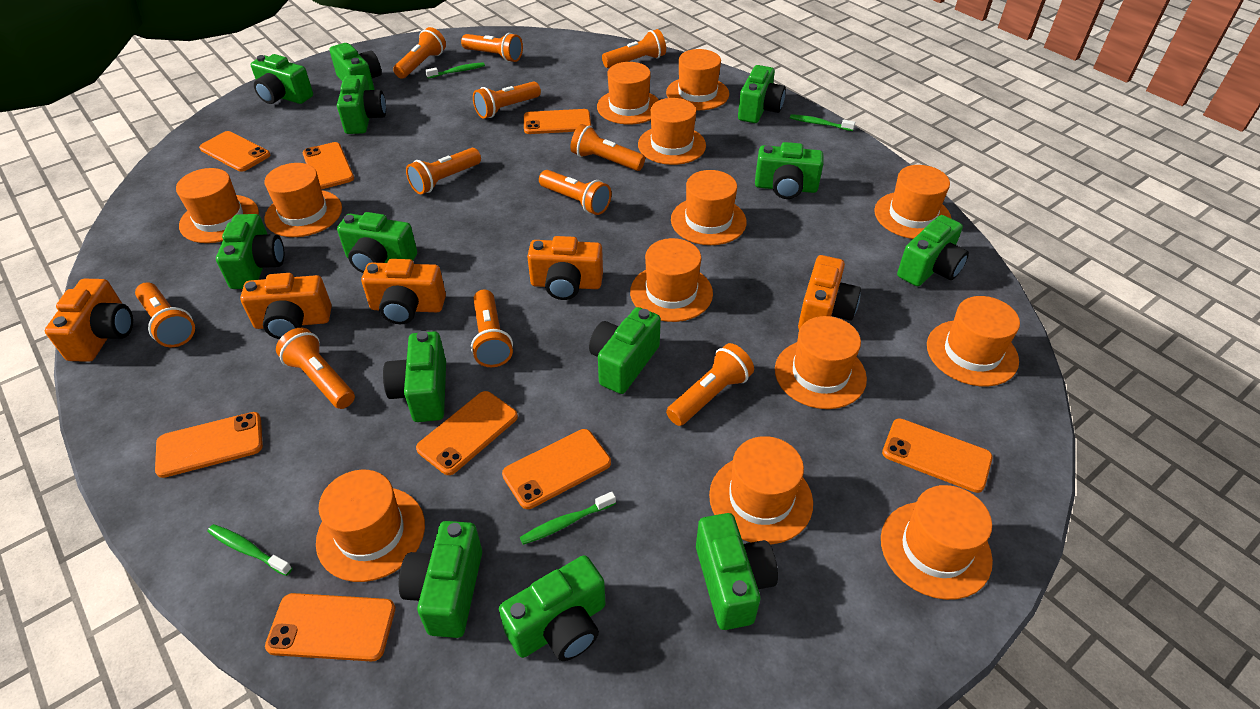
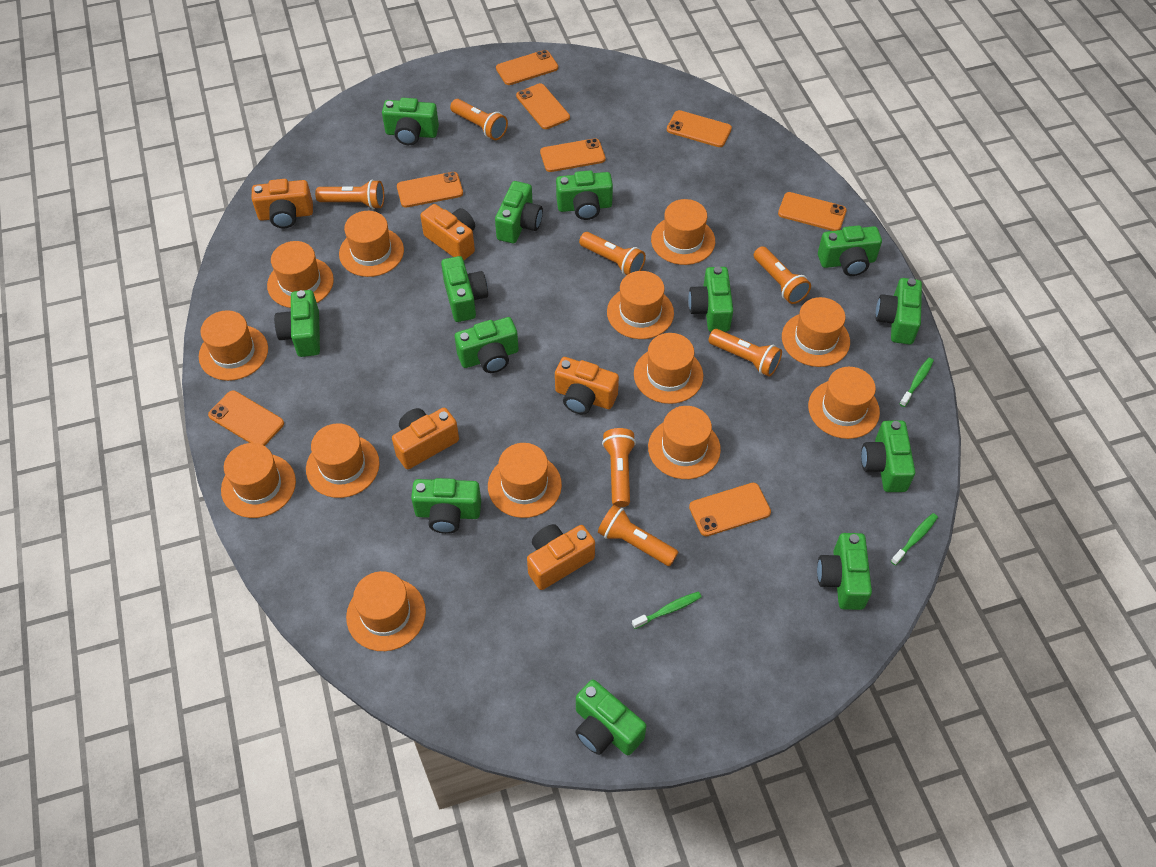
green toothbrush: 4 -> 3
orange flashlight: 11 -> 7

